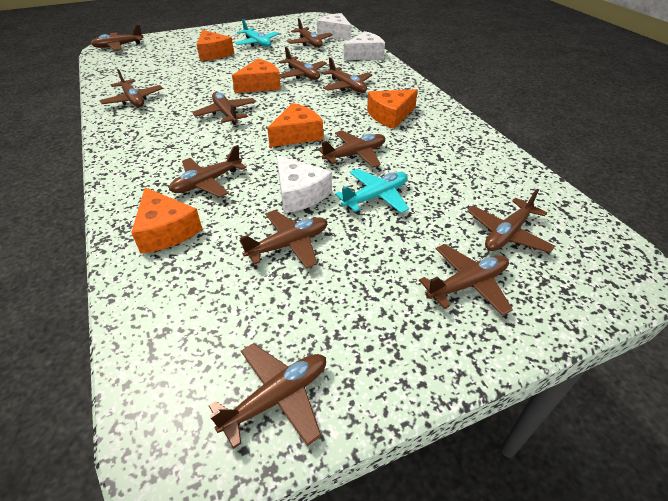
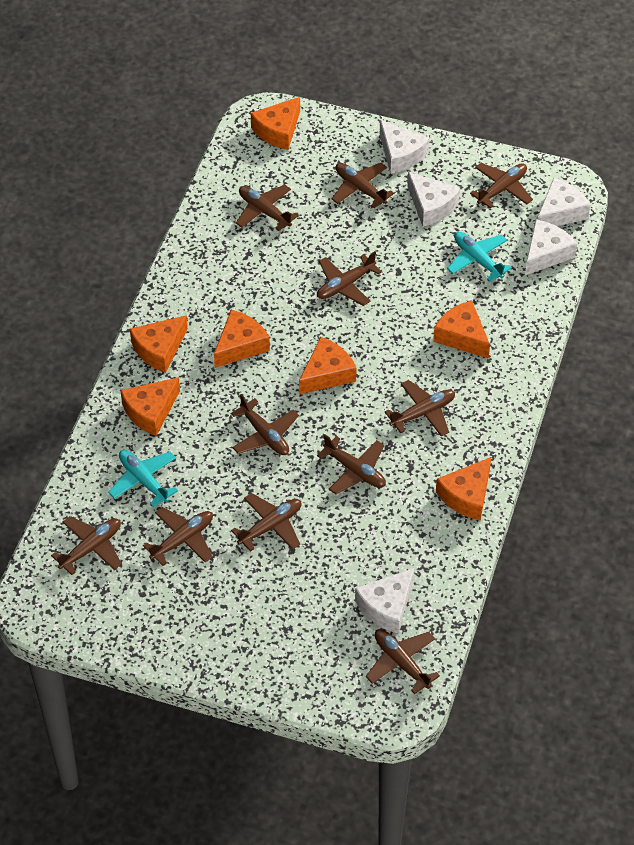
brown plane: 12 -> 11
orange cheese: 5 -> 7
white cheese: 3 -> 5

